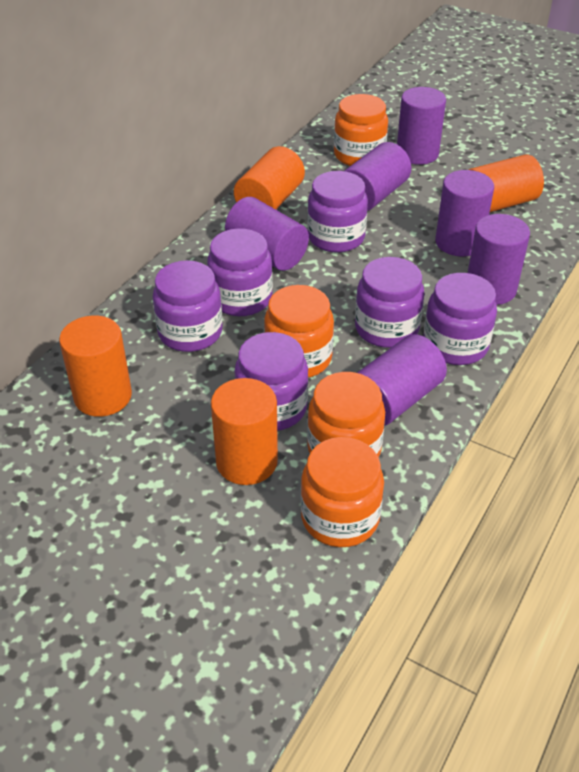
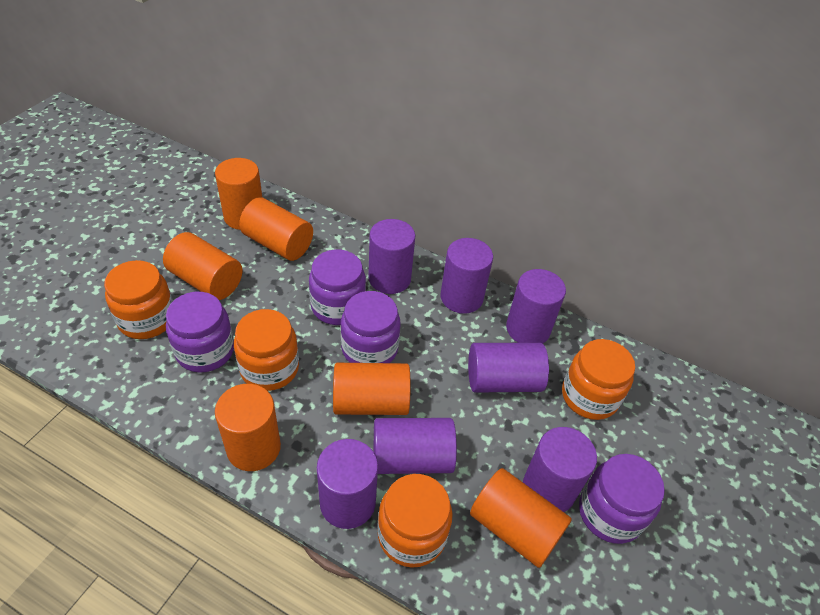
orange cylinder: 4 -> 6
purple cylinder: 6 -> 7
purple jar: 6 -> 4

